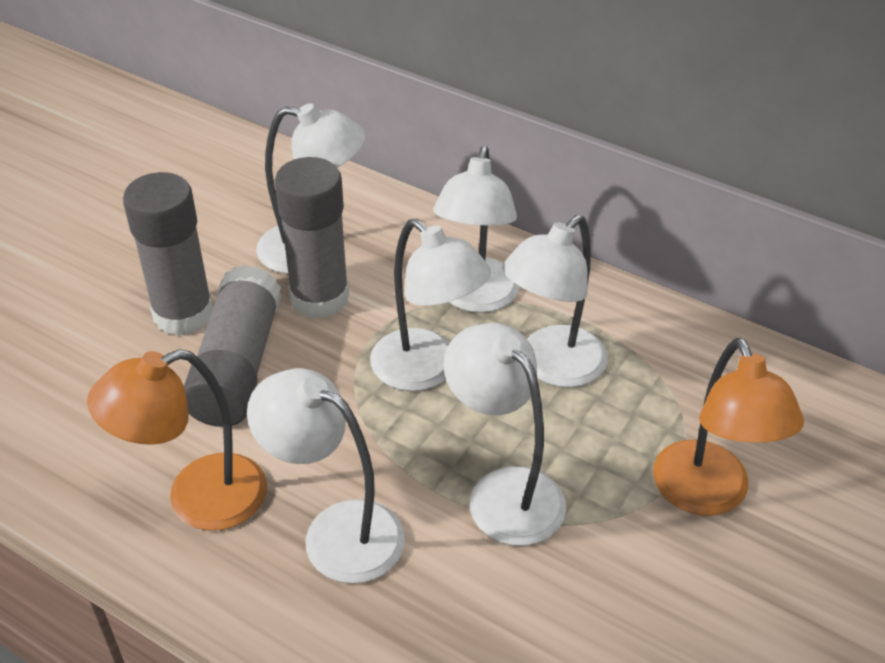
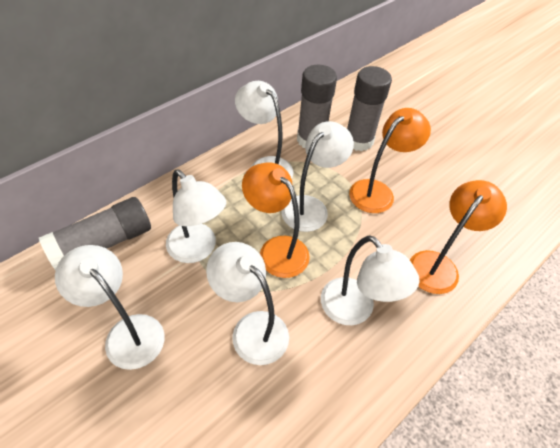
orange lamp: 2 -> 3

